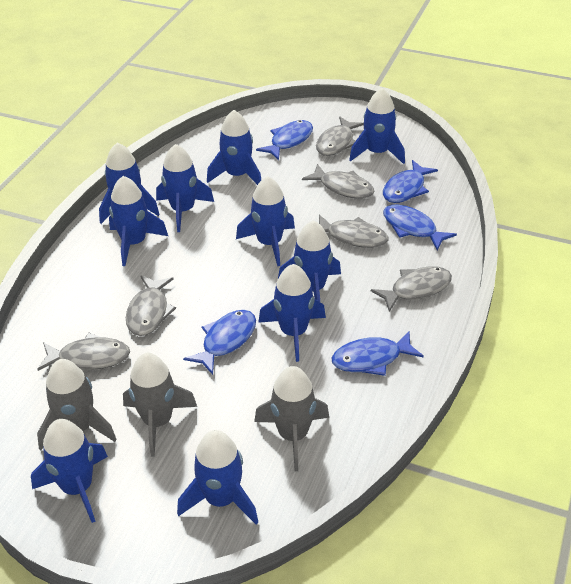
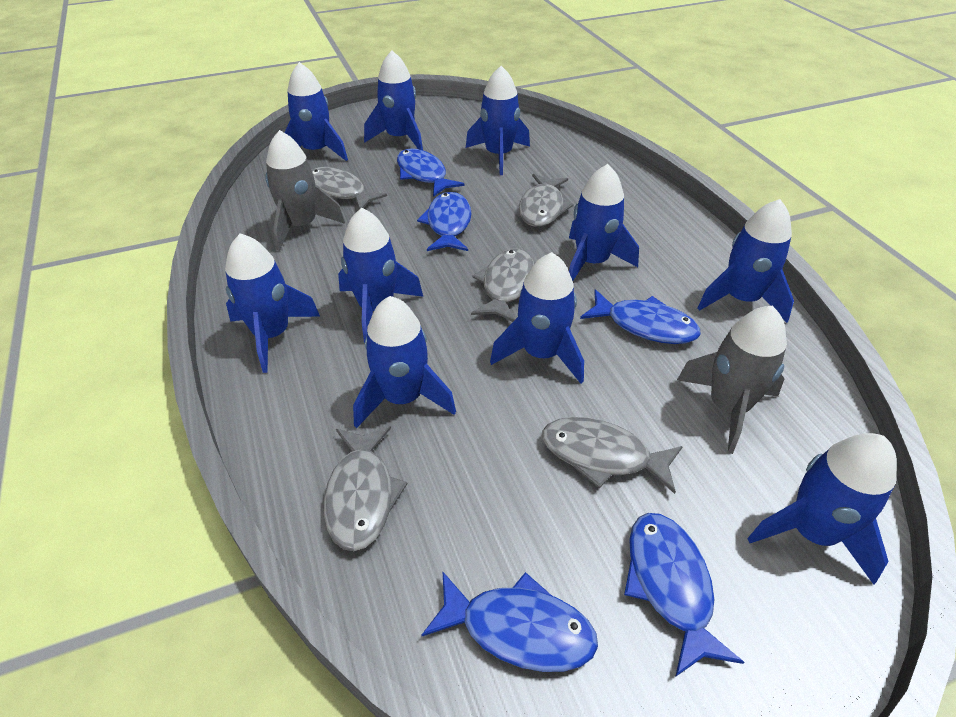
grey fish: 6 -> 5
grey rocket: 3 -> 2

